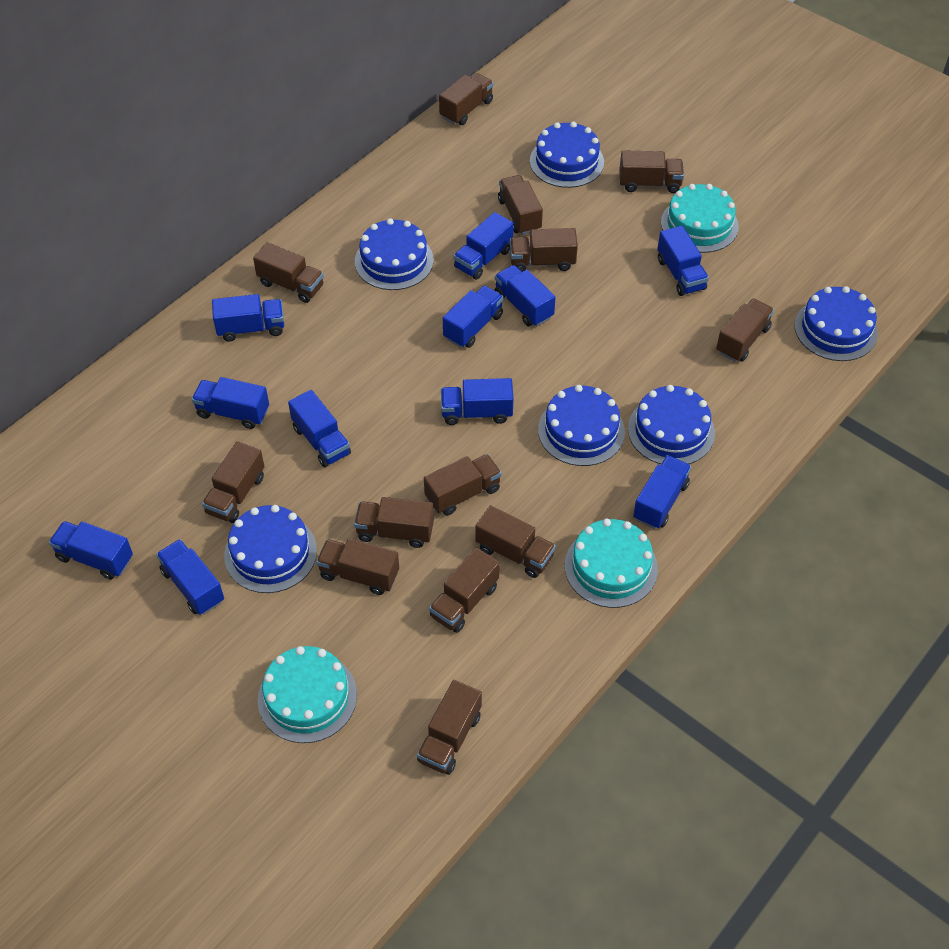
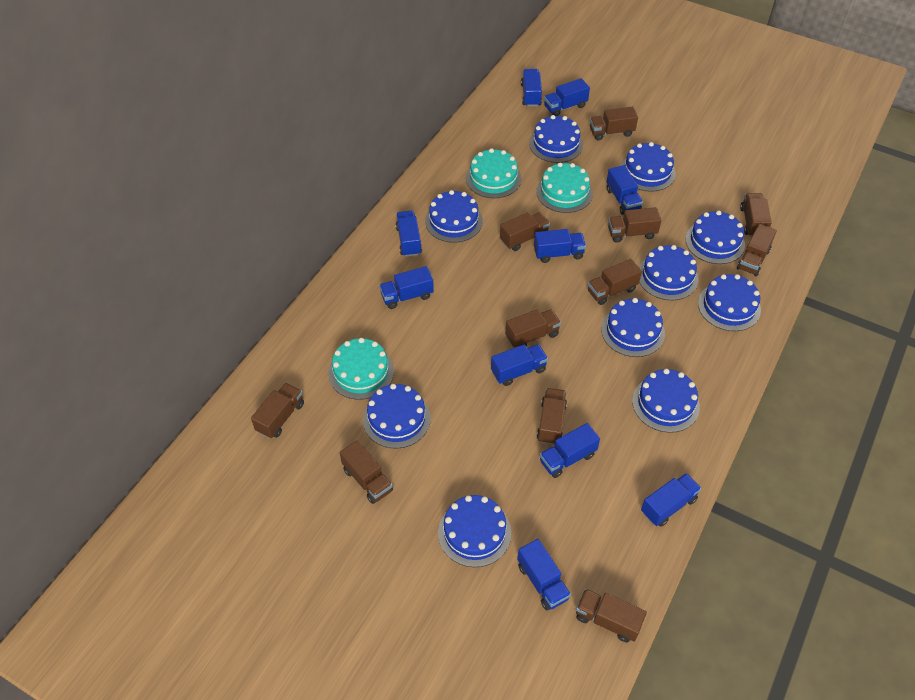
blue cake: 6 -> 10
blue truck: 11 -> 10
brown truck: 13 -> 11

